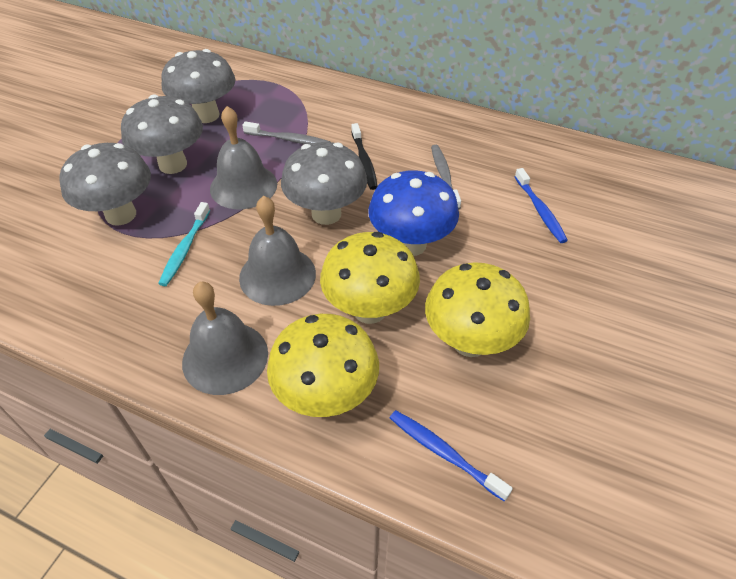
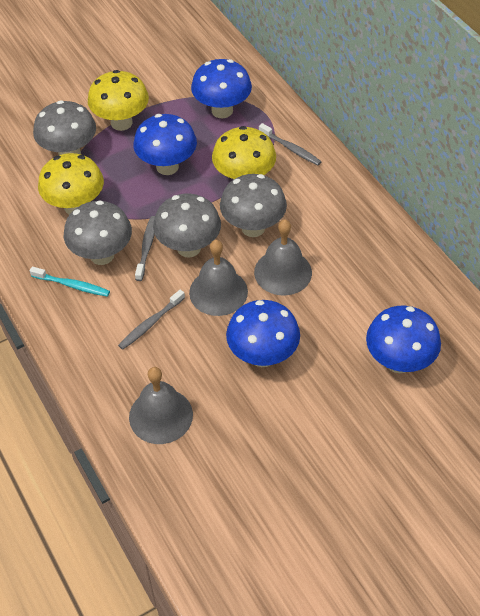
black toothbrush: 1 -> 0
blue mushroom: 1 -> 4
blue toothbrush: 2 -> 0
grey toothbrush: 2 -> 3

